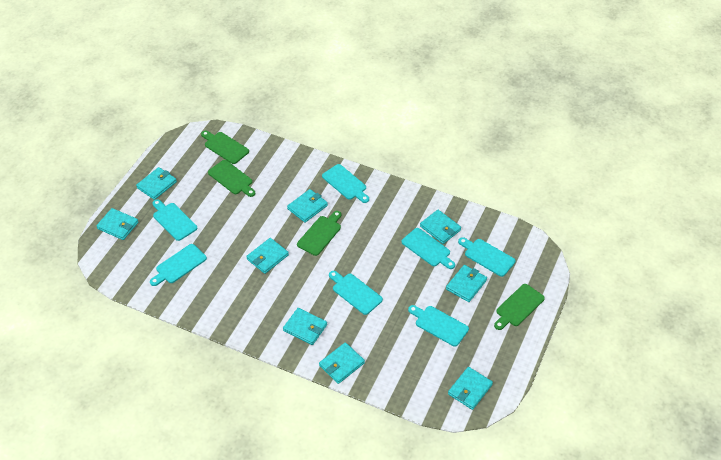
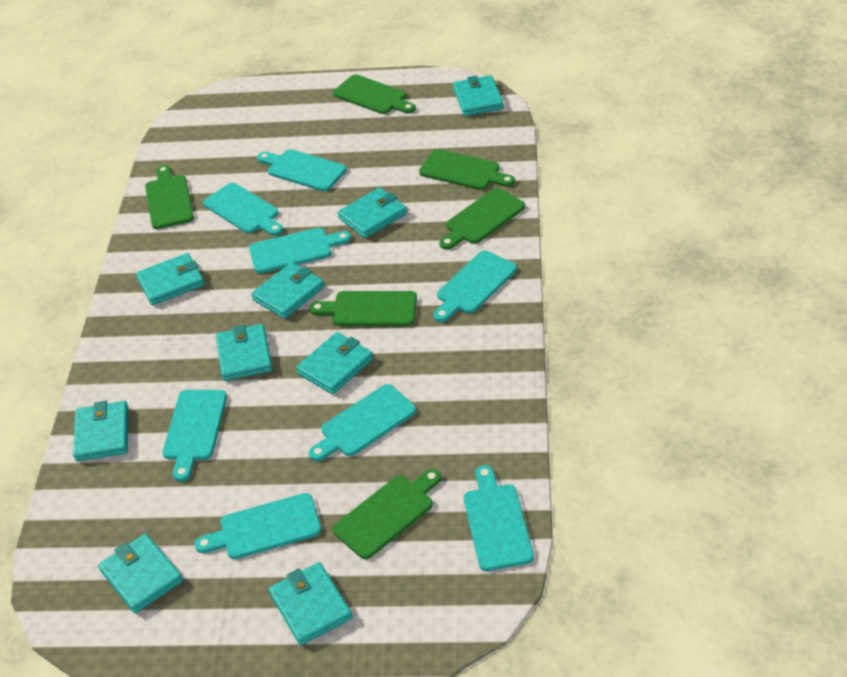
green cutting board: 4 -> 6
turquoise cutting board: 7 -> 8

